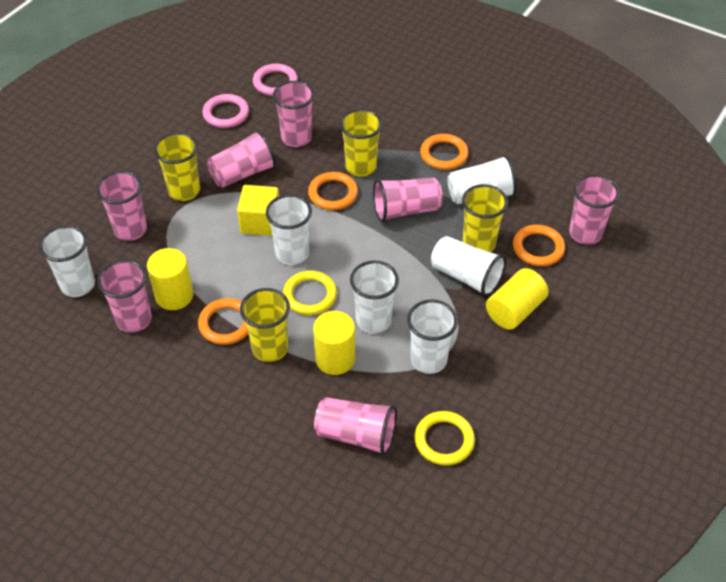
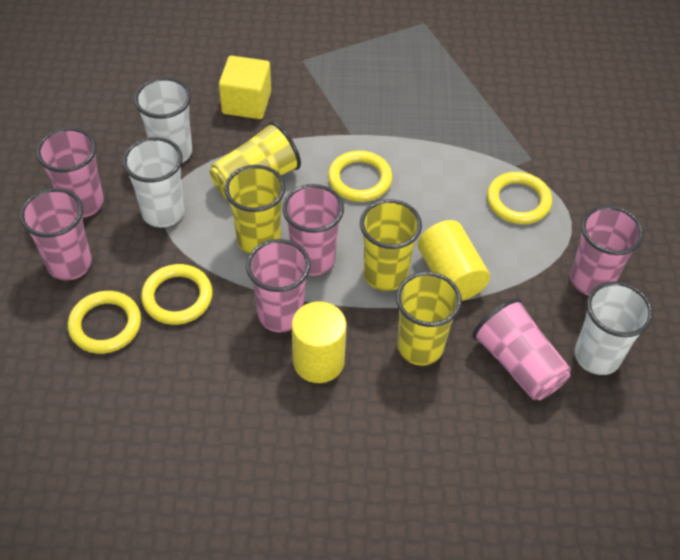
orange ring: 4 -> 0
pink cup: 7 -> 6
pink ring: 2 -> 0
white cup: 6 -> 3
yellow cylinder: 3 -> 2
yellow ring: 2 -> 4

